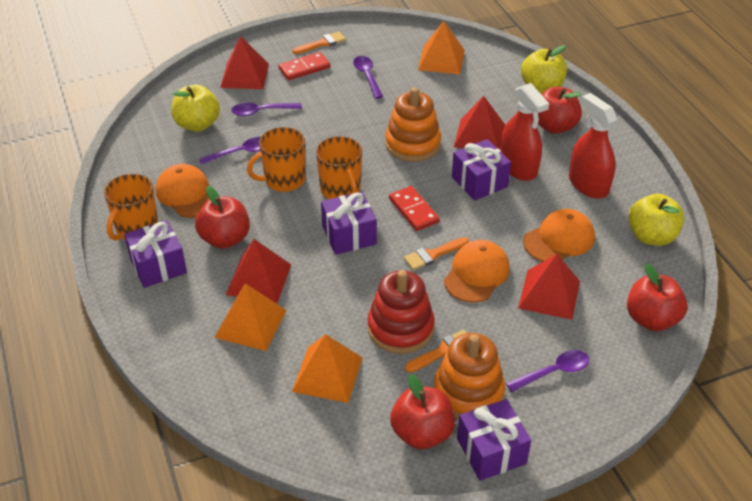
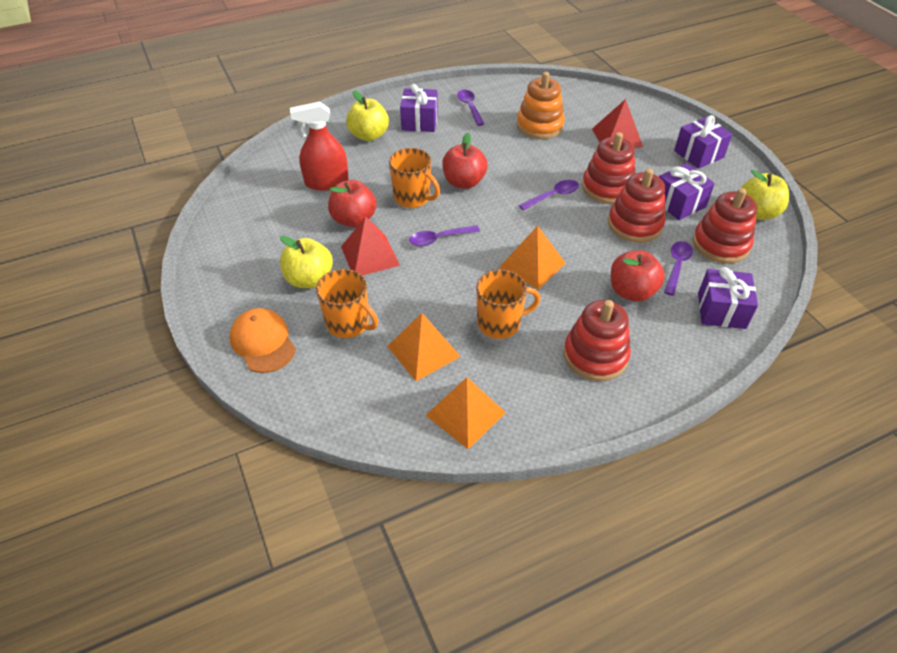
orange brush: 3 -> 0
orange cap: 3 -> 1
orange stacking toy: 2 -> 1
red apple: 4 -> 3
red domino: 2 -> 0
red pyramid: 4 -> 2
red spray bottle: 2 -> 1
red stacking toy: 1 -> 4

